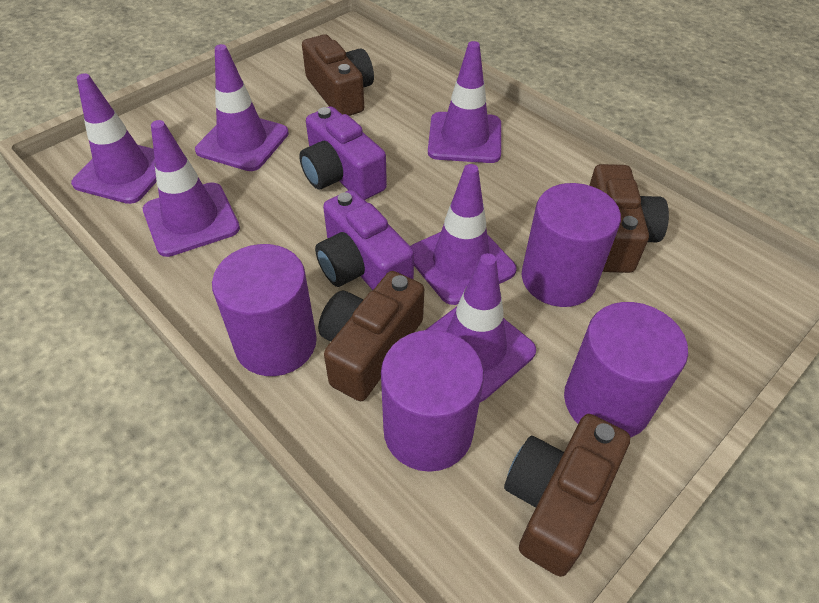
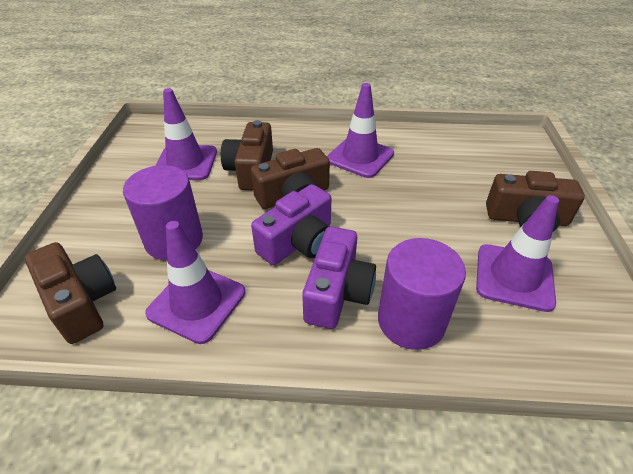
purple cylinder: 4 -> 2
purple traffic cone: 6 -> 4

